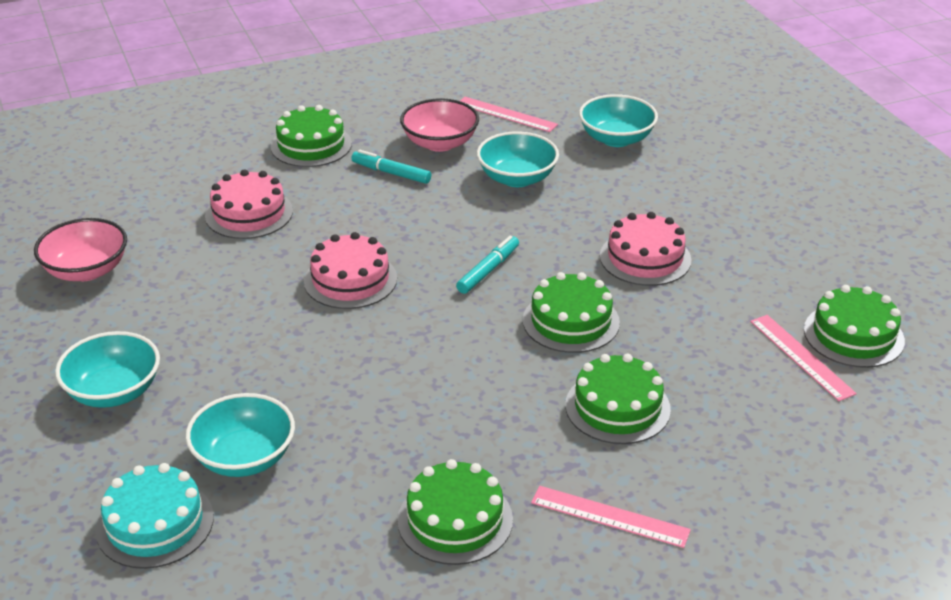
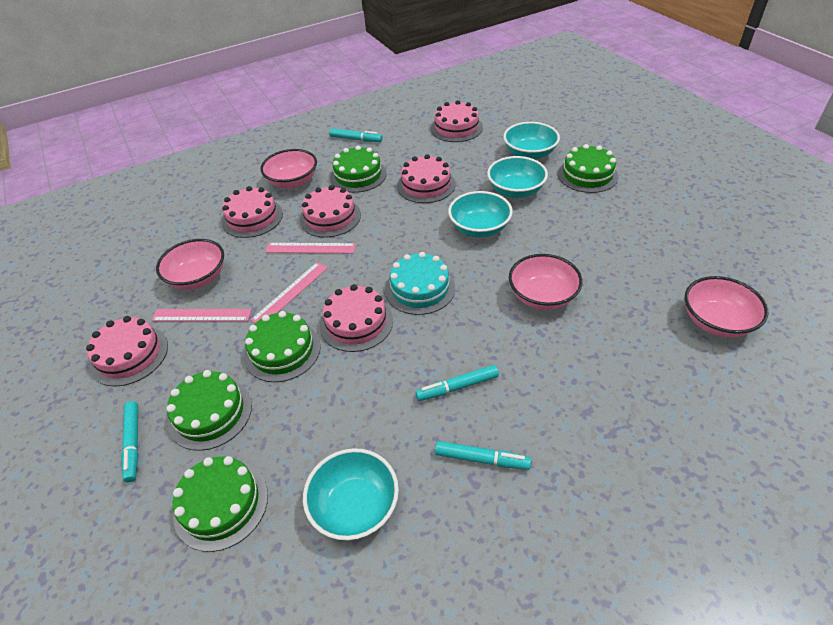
pink bowl: 2 -> 4
pink cake: 3 -> 6
turquoise marker: 2 -> 4

